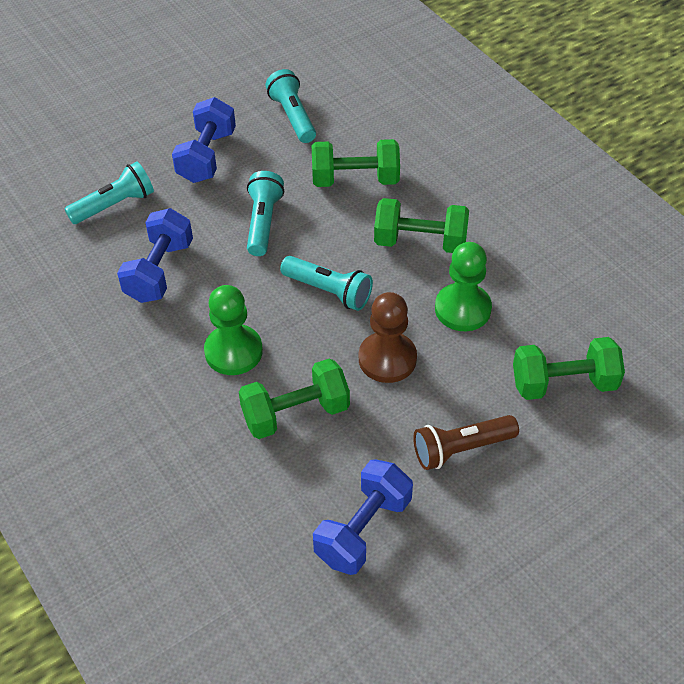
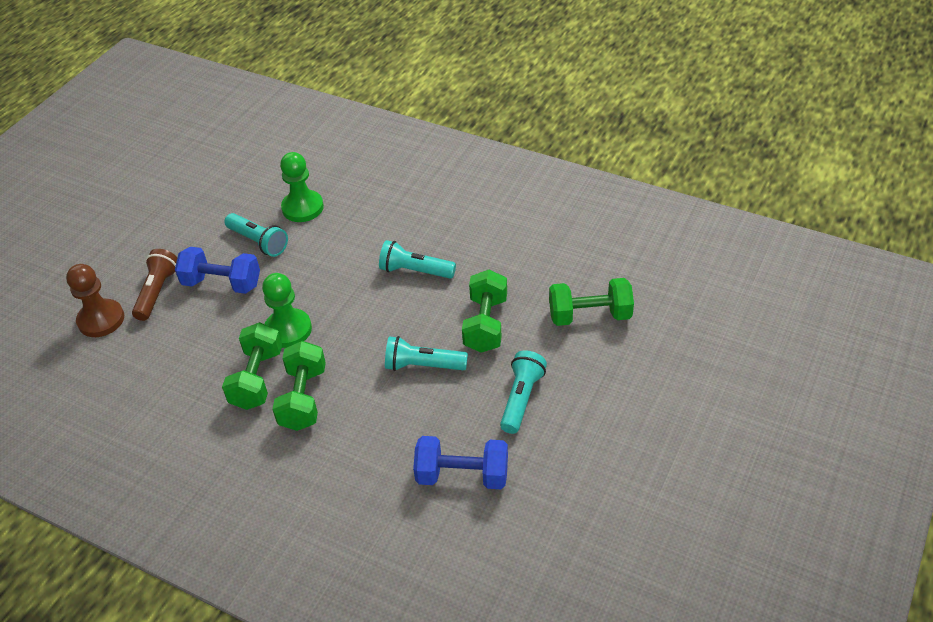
blue dumbbell: 3 -> 2

